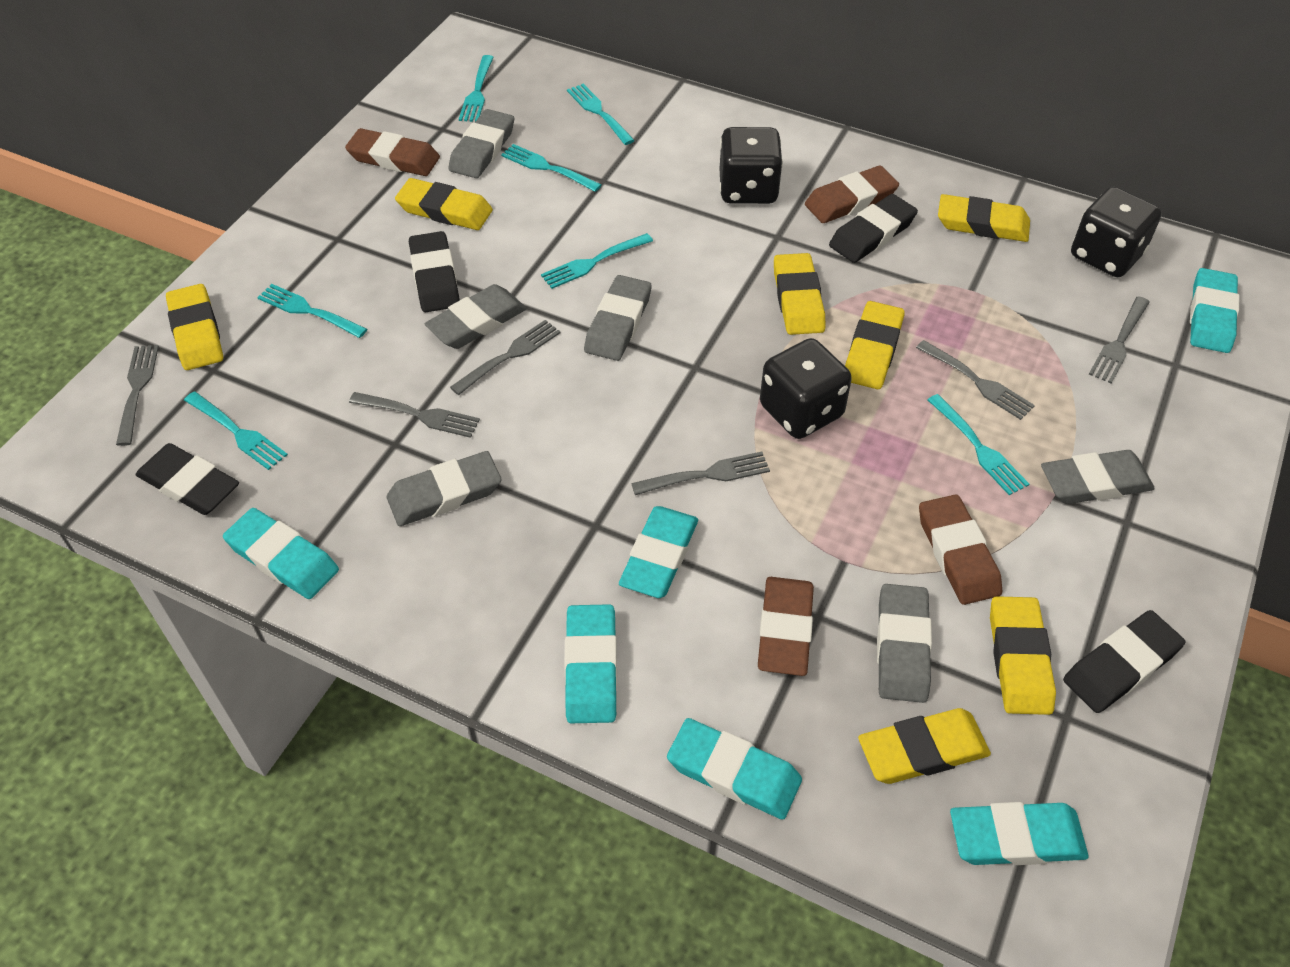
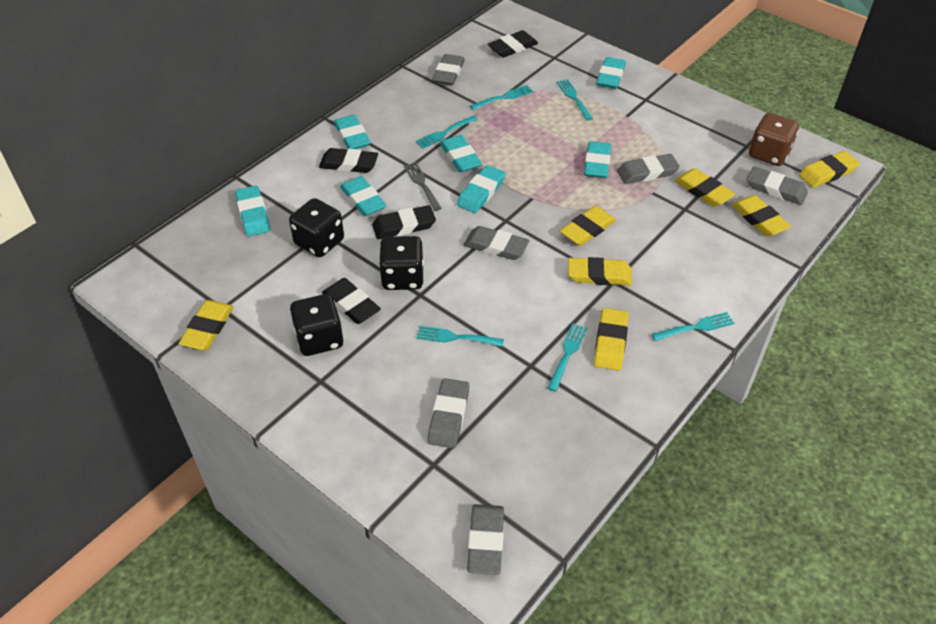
brown dice: 0 -> 1
brown eraser: 4 -> 0
grey fork: 6 -> 1
turquoise eraser: 6 -> 7
turquoise fork: 7 -> 6

